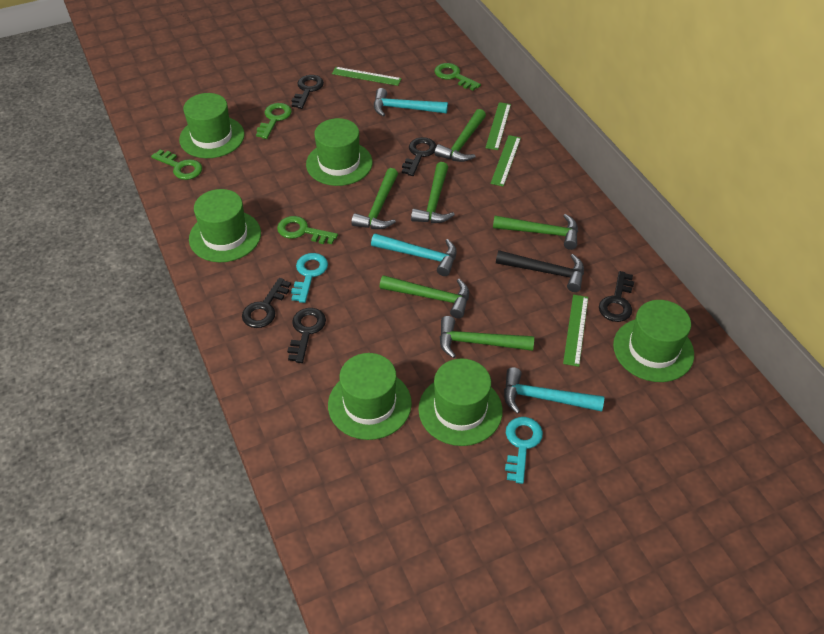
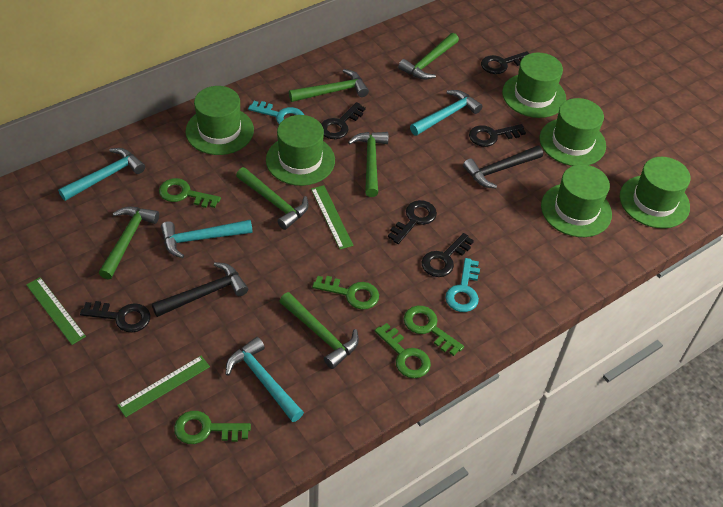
black hammer: 1 -> 2
black key: 5 -> 6
green key: 4 -> 5
green ruler: 4 -> 3
turquoise hammer: 3 -> 4

